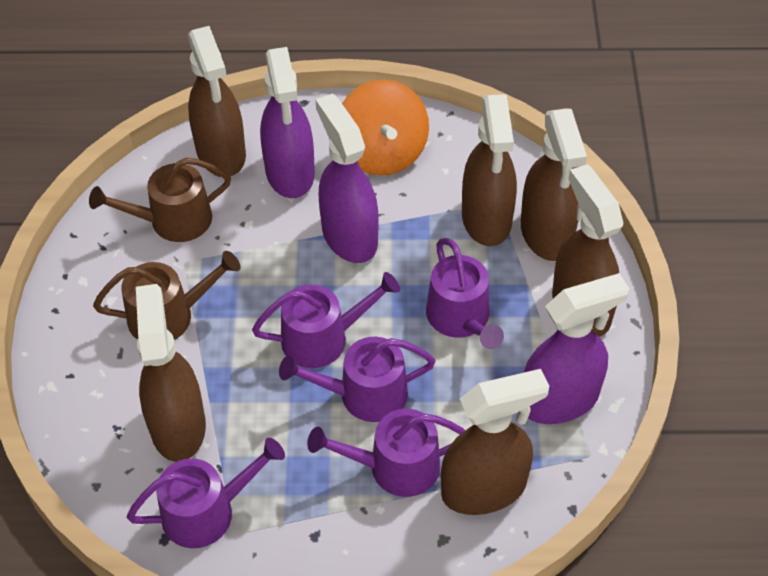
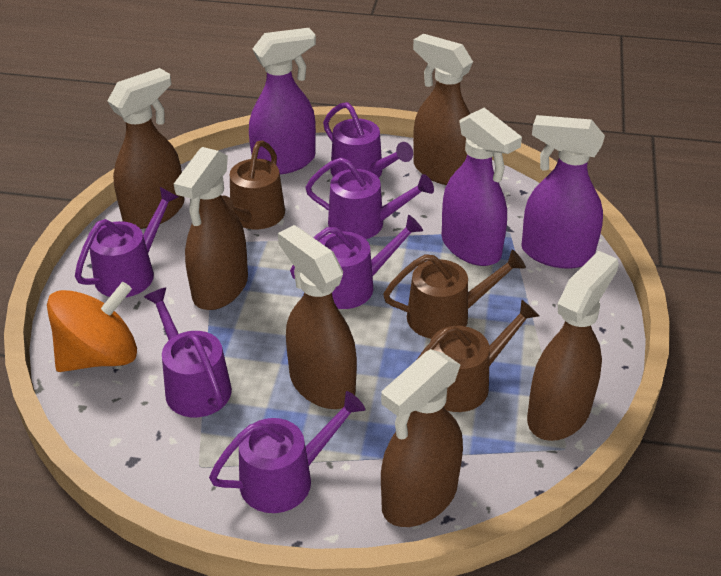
brown watering can: 2 -> 3
purple watering can: 5 -> 6

